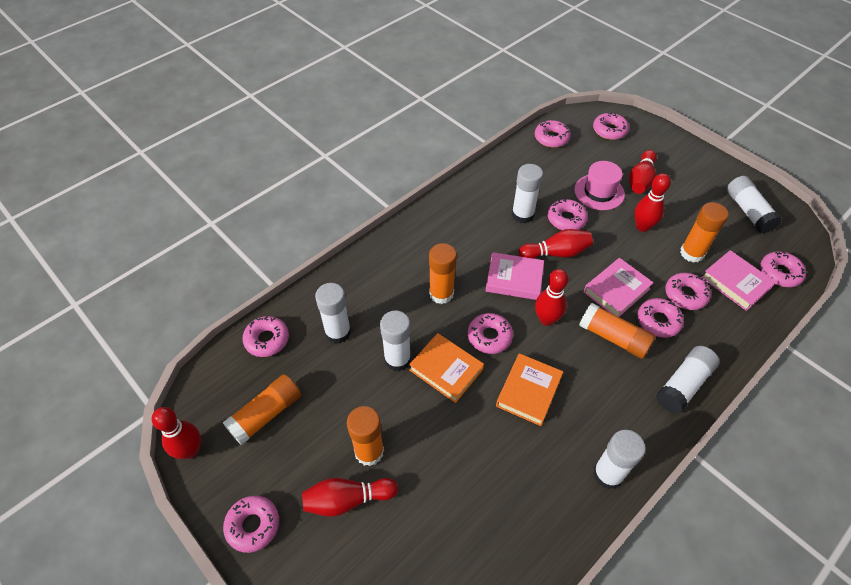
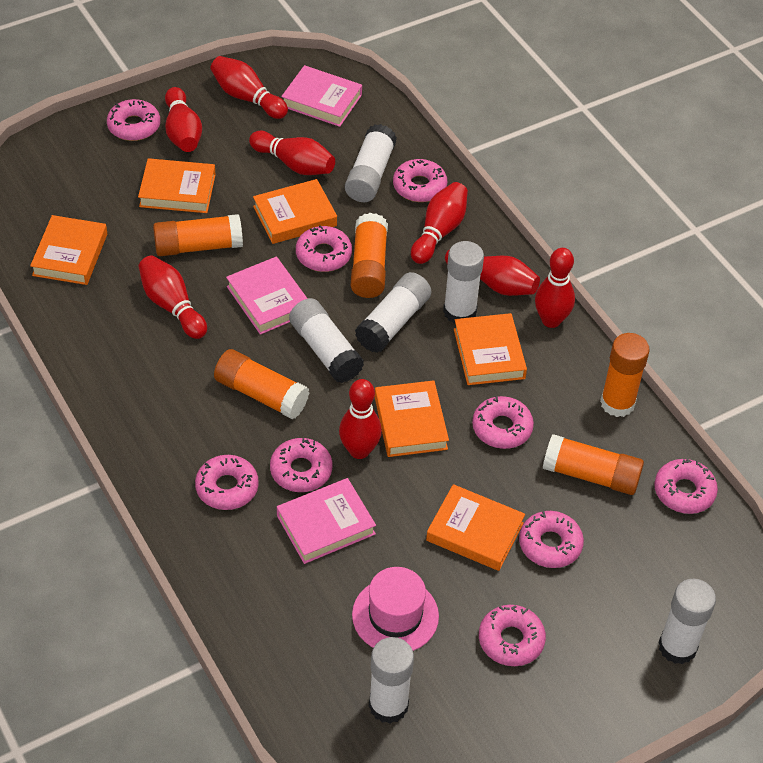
orange book: 2 -> 6
red bowling pin: 6 -> 8

